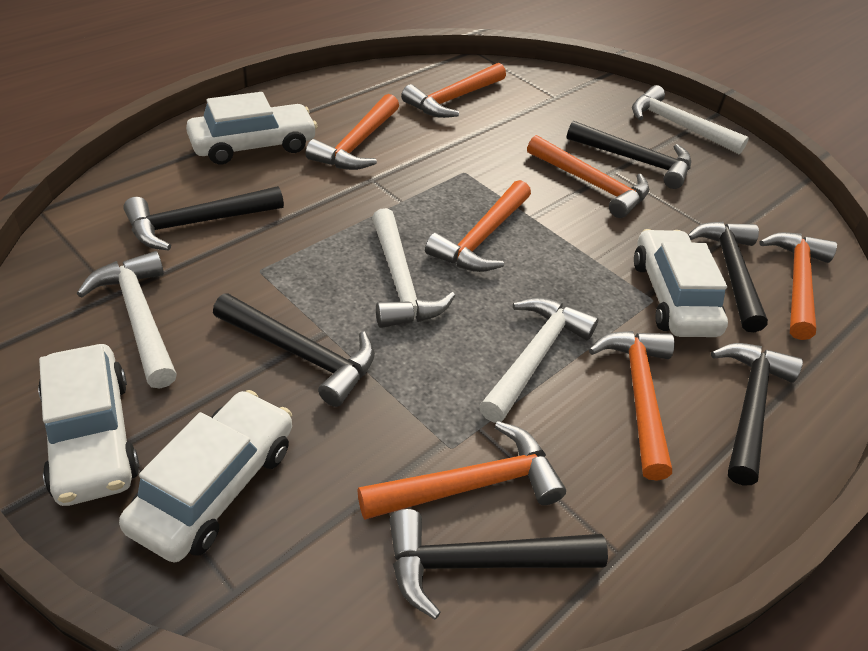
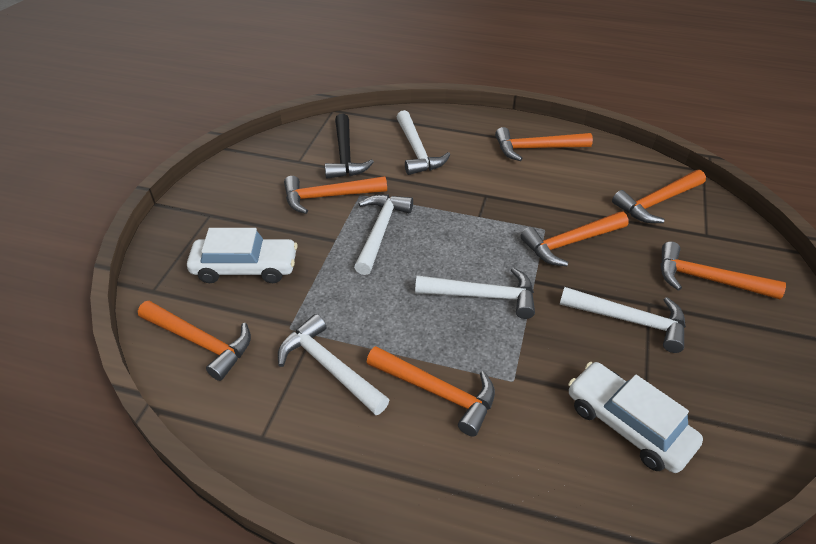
black hammer: 6 -> 1
white car: 4 -> 2
white hammer: 4 -> 5

